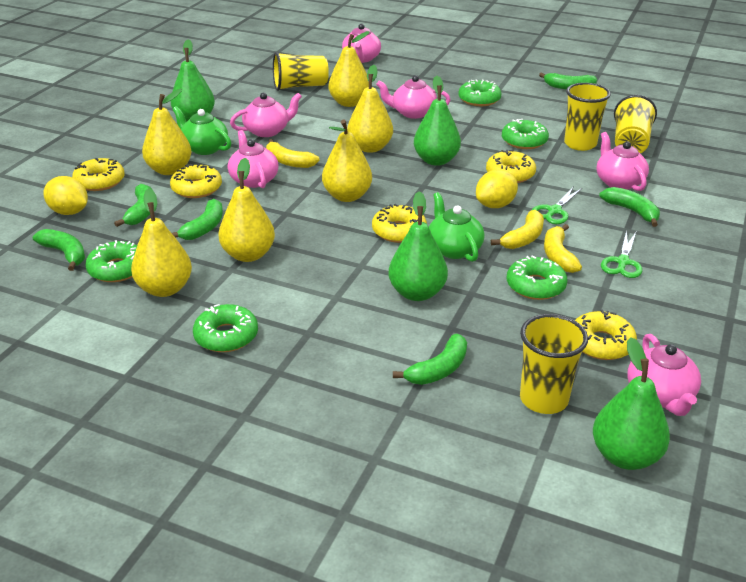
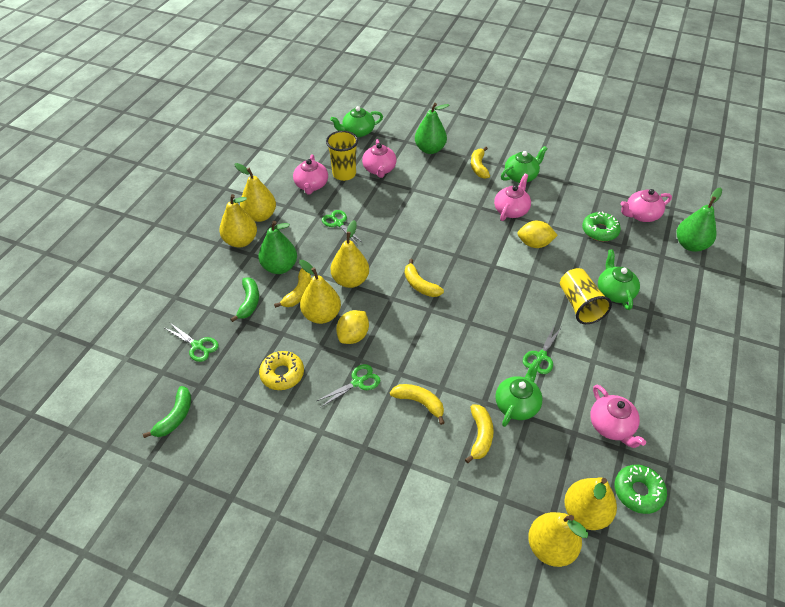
green banana: 6 -> 2
green donut: 5 -> 2
green pear: 4 -> 3
green scissors: 2 -> 4
green teapot: 2 -> 4
pink teapot: 6 -> 5
yellow banana: 3 -> 5
yellow cup: 4 -> 2
yellow donut: 5 -> 1

